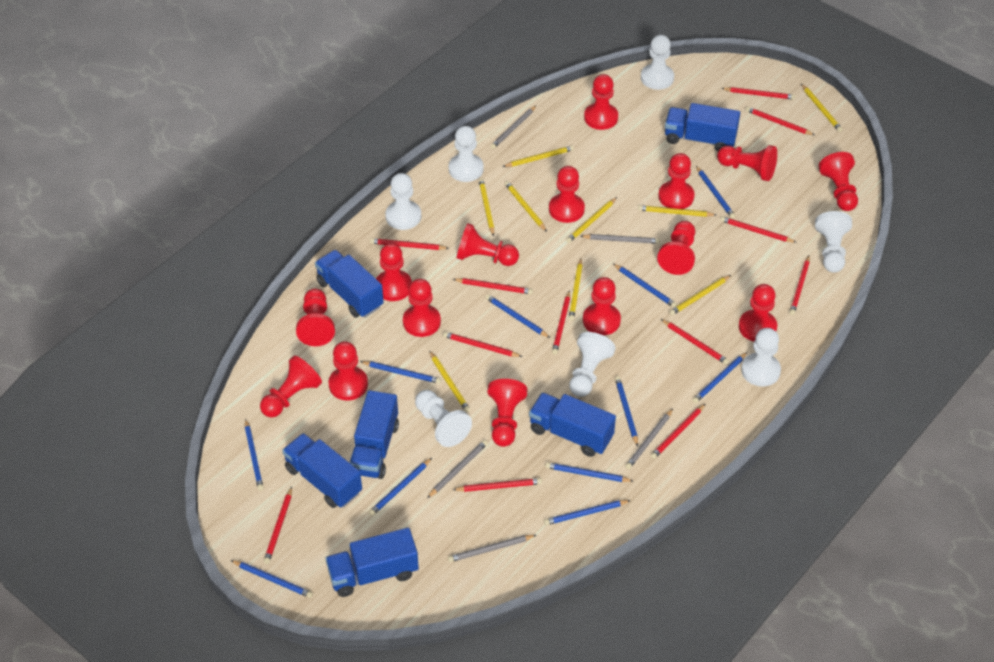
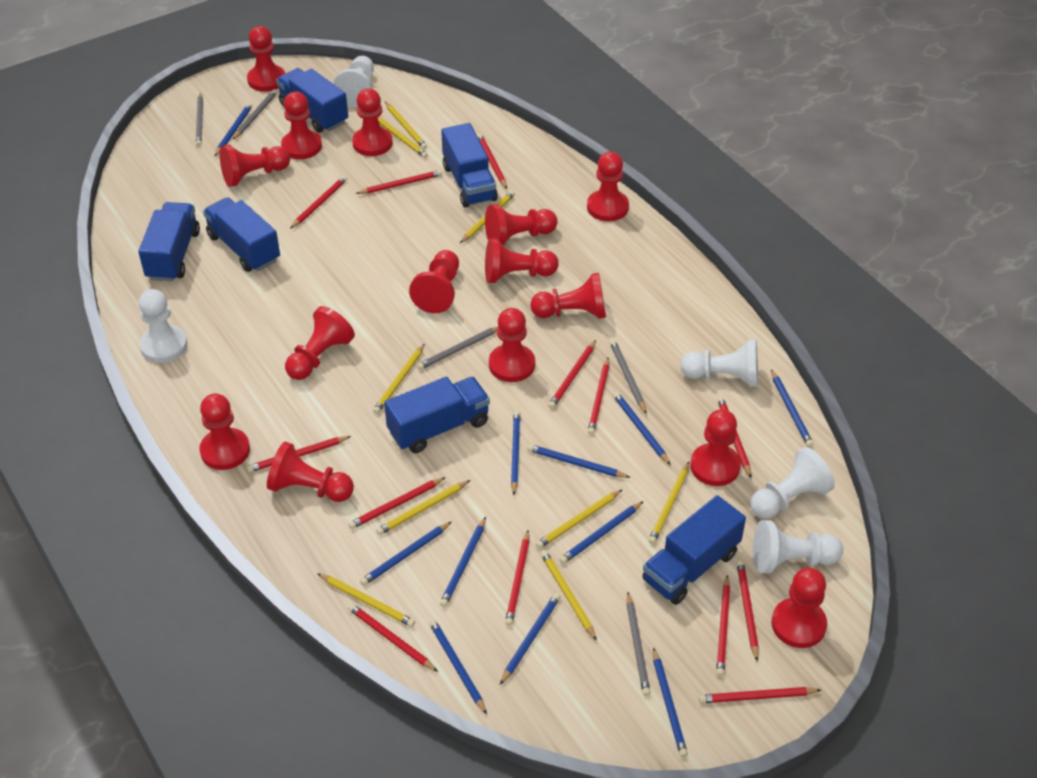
red pencil: 12 -> 13
white pawn: 7 -> 5

